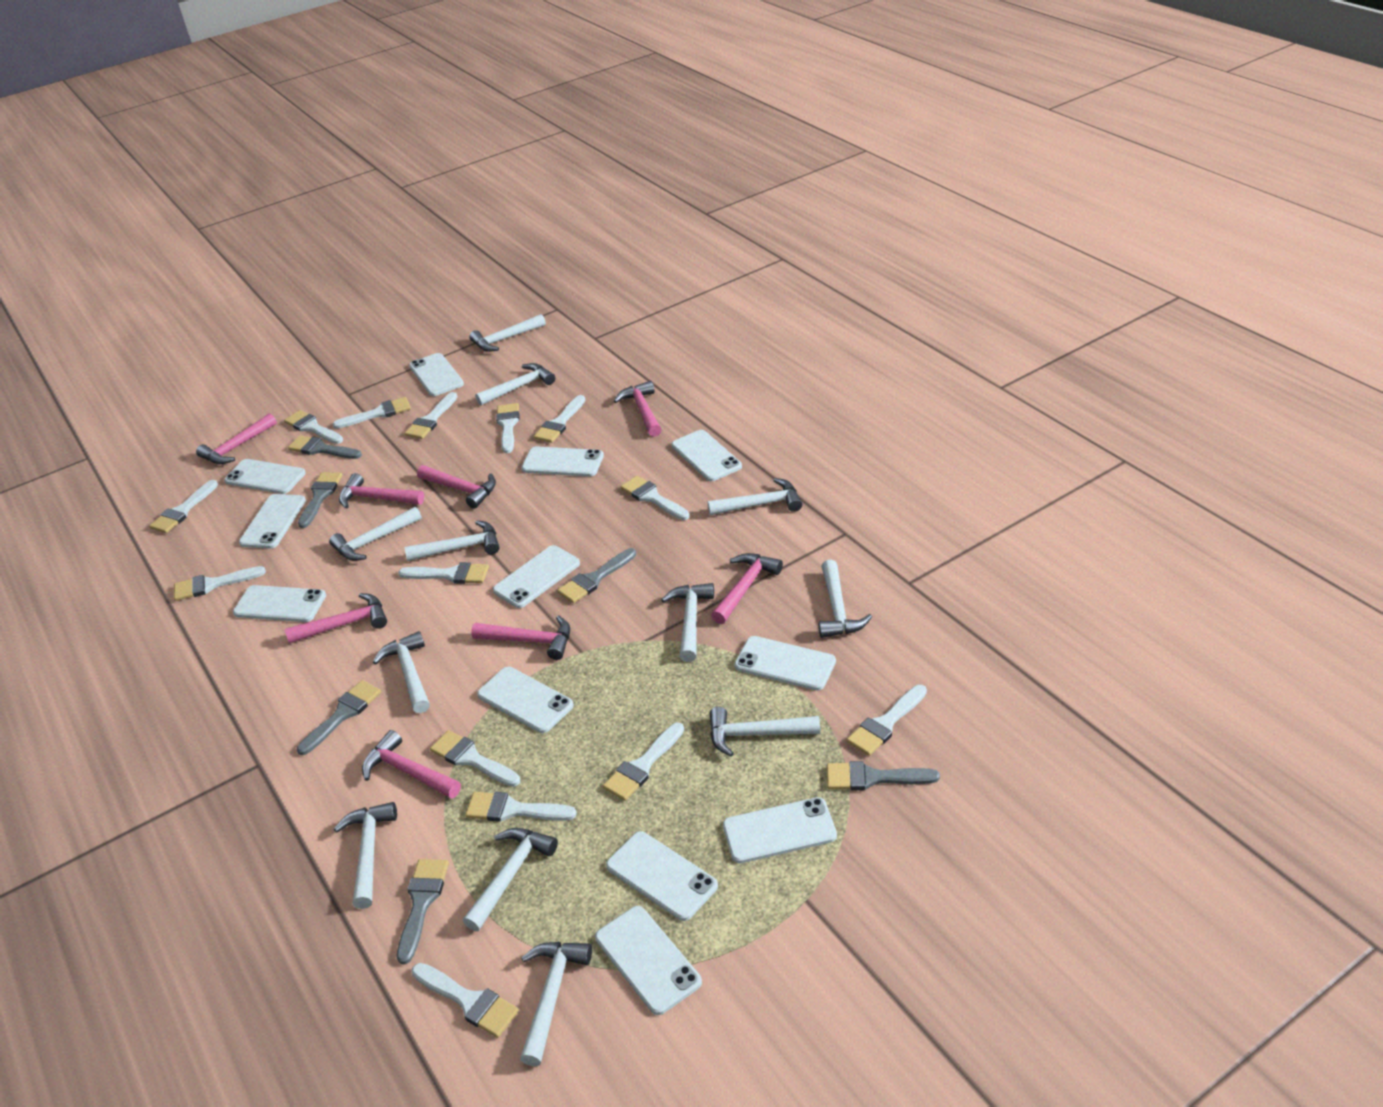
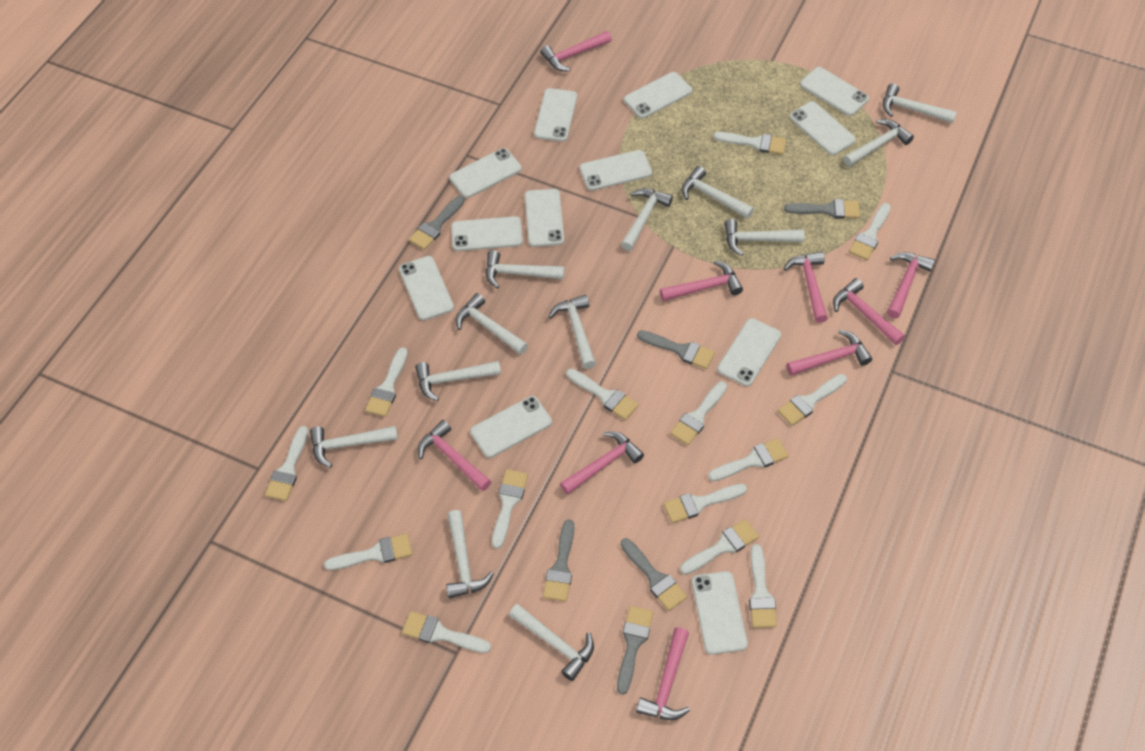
pink hammer: 8 -> 9

